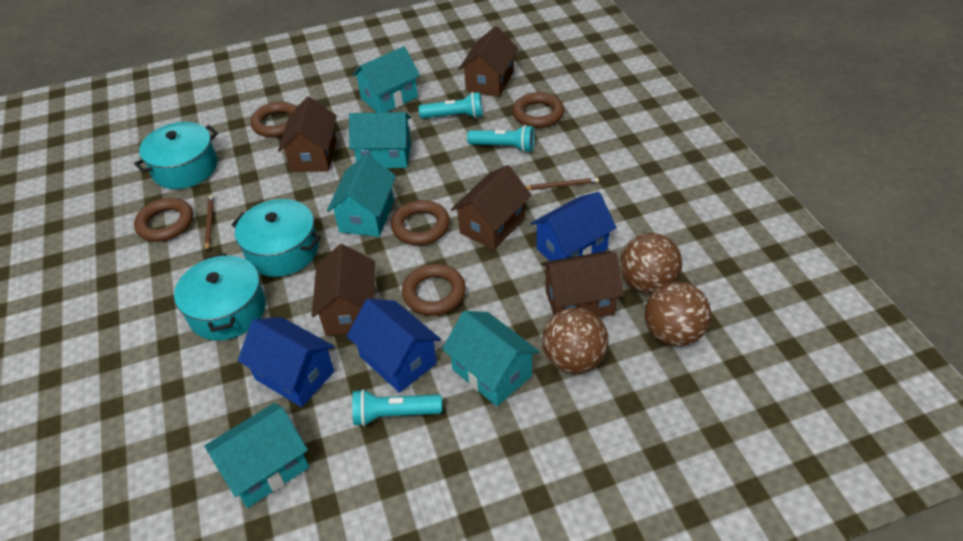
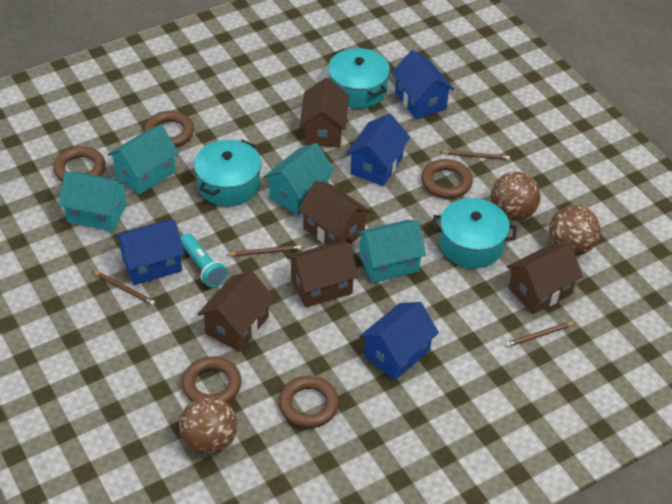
blue house: 3 -> 4
brown pencil: 2 -> 4
turquoise flashlight: 3 -> 1
turquoise house: 5 -> 4

